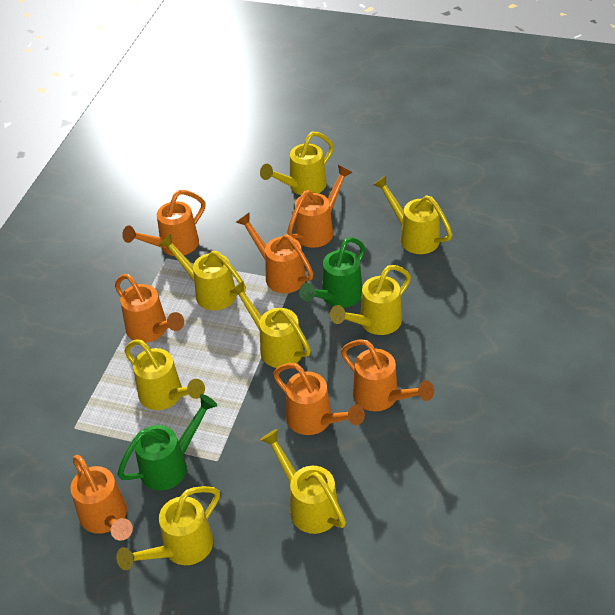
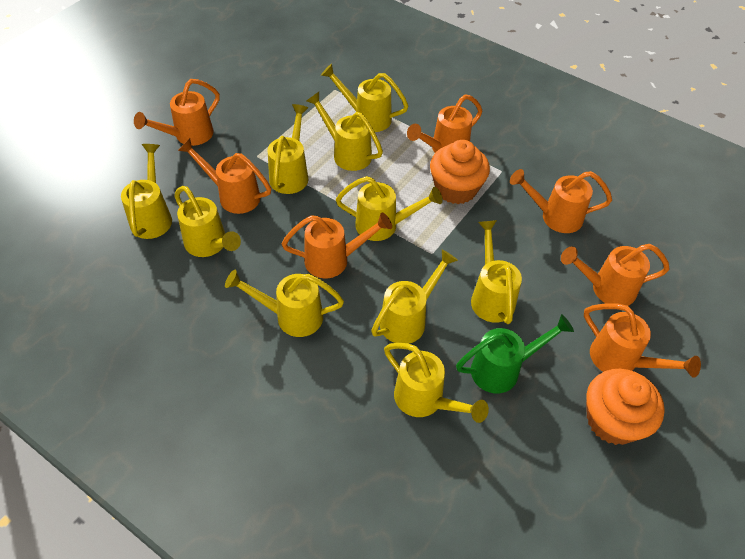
green watering can: 2 -> 1
orange cupcake: 0 -> 2
yellow watering can: 8 -> 10

